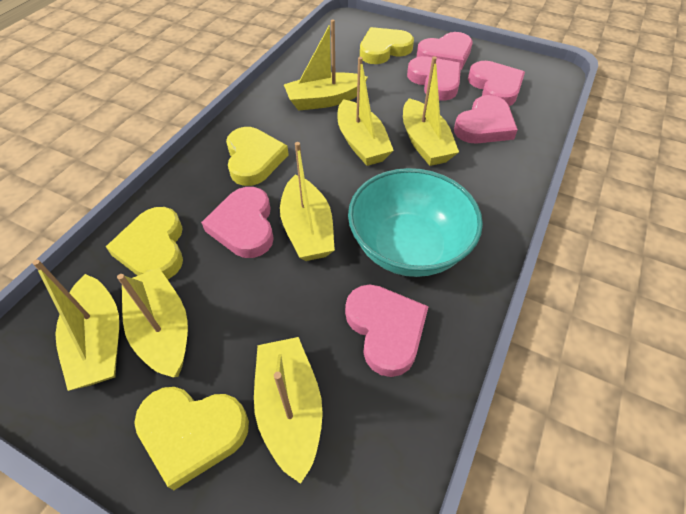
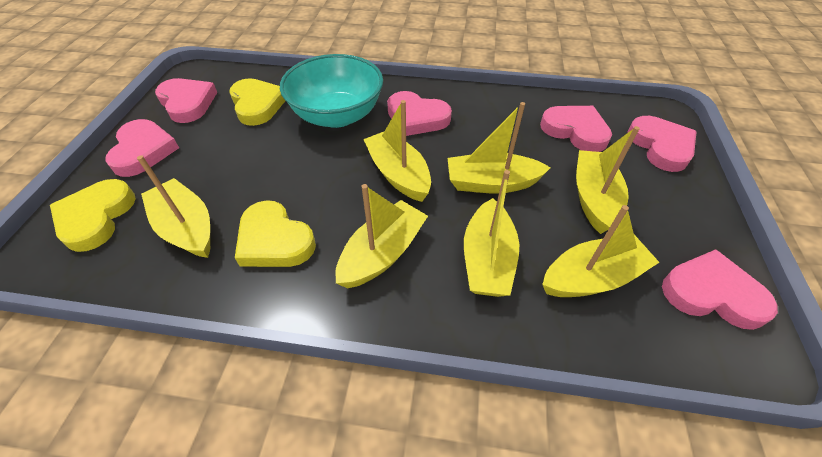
yellow heart: 4 -> 3

